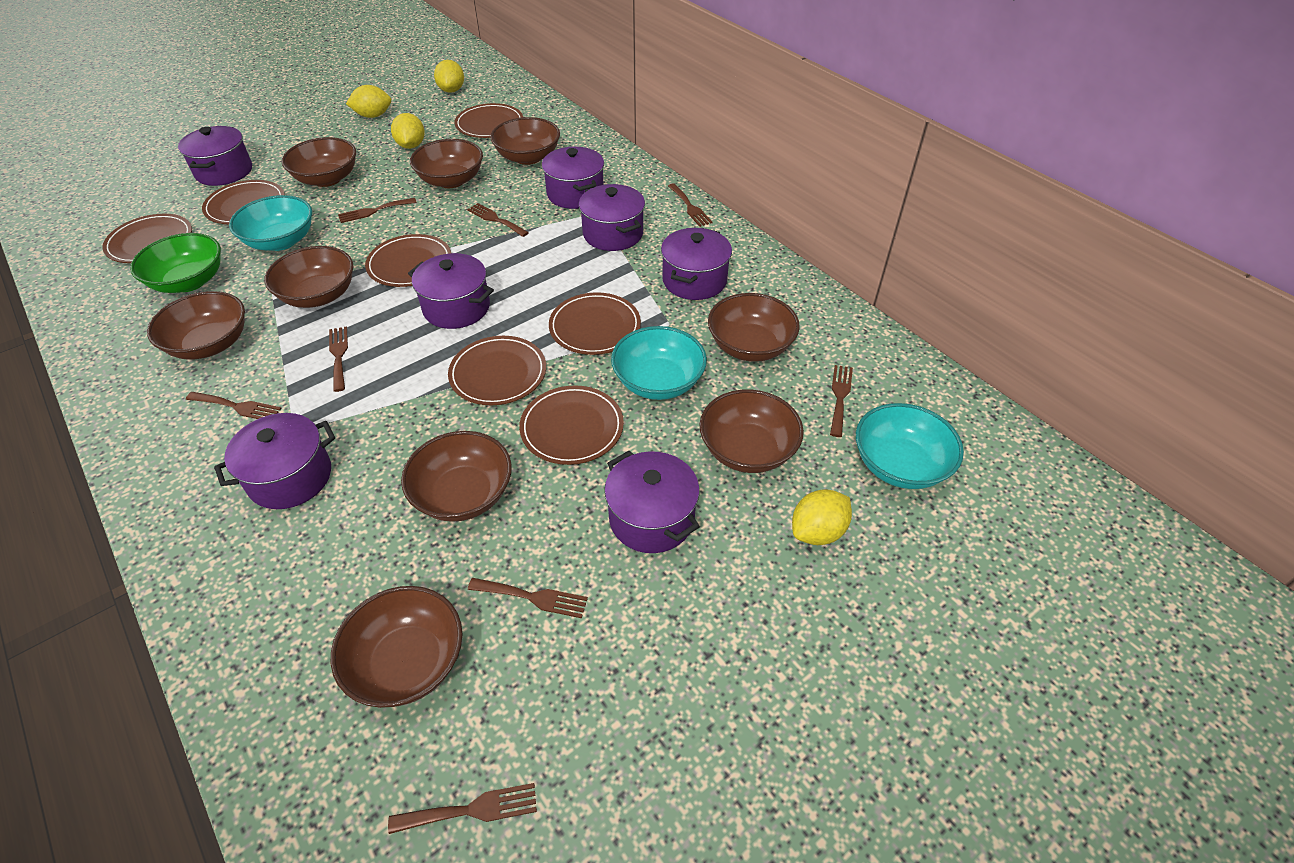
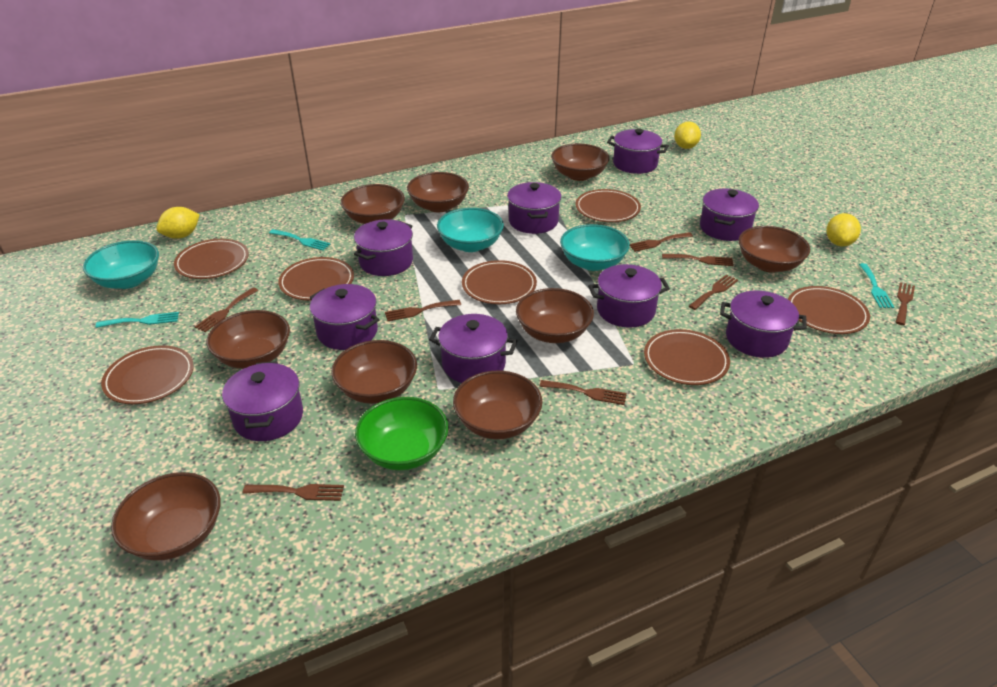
purple pot: 7 -> 9
turquoise fork: 0 -> 3
yellow lemon: 4 -> 3

